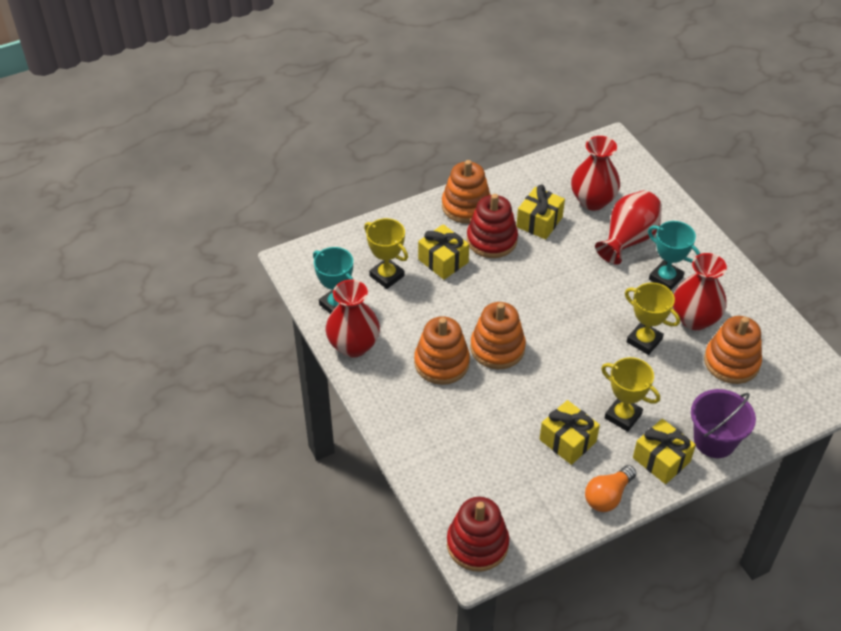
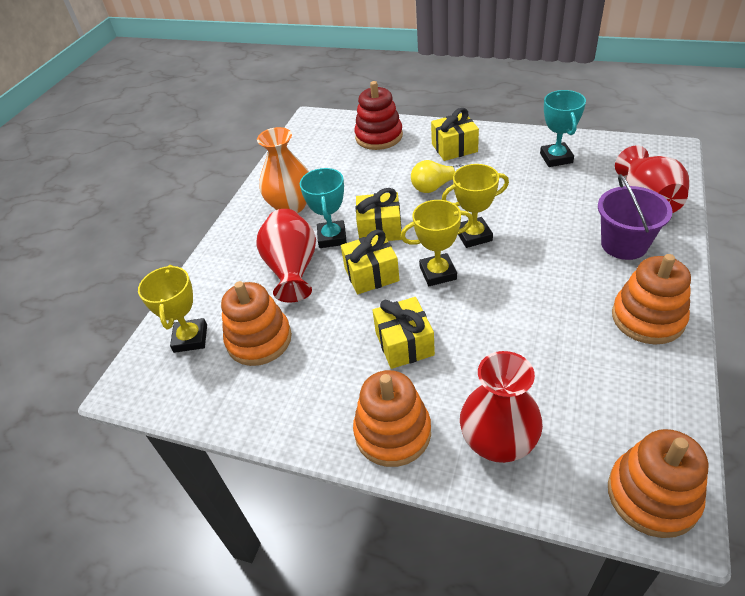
orange light bulb: 1 -> 0
orange vase: 0 -> 1
red stacking toy: 2 -> 1
red vase: 4 -> 3
yellow light bulb: 0 -> 1

